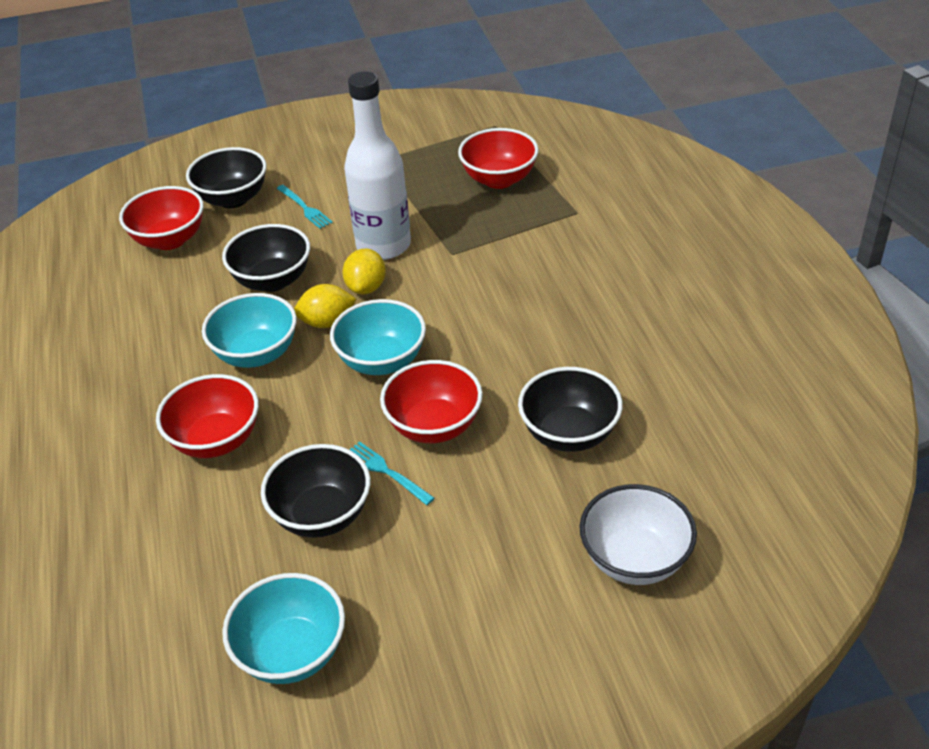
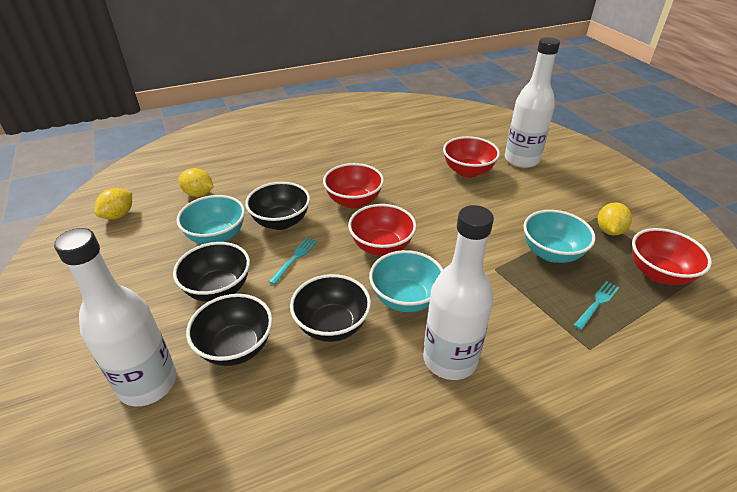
white bottle: 1 -> 3
white bowl: 1 -> 0
yellow lemon: 2 -> 3

